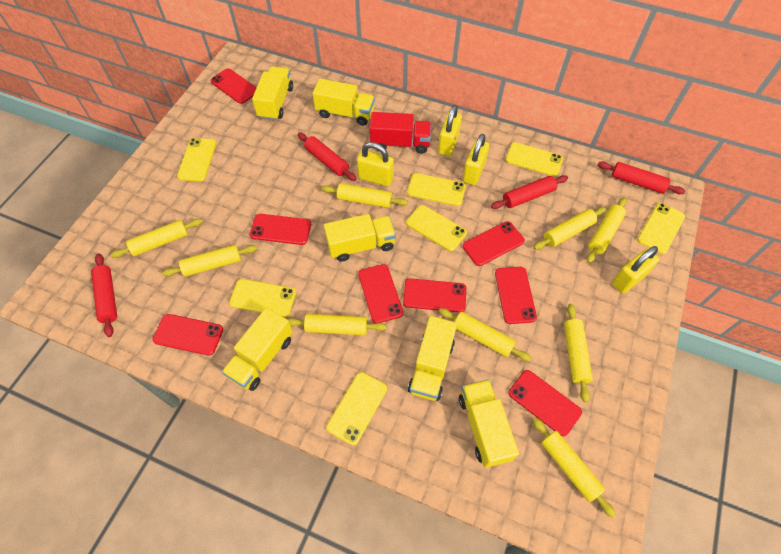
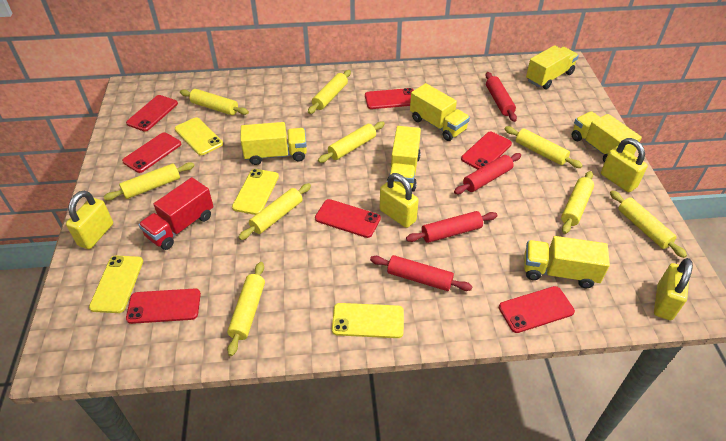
red phone: 8 -> 7
yellow phone: 7 -> 4

